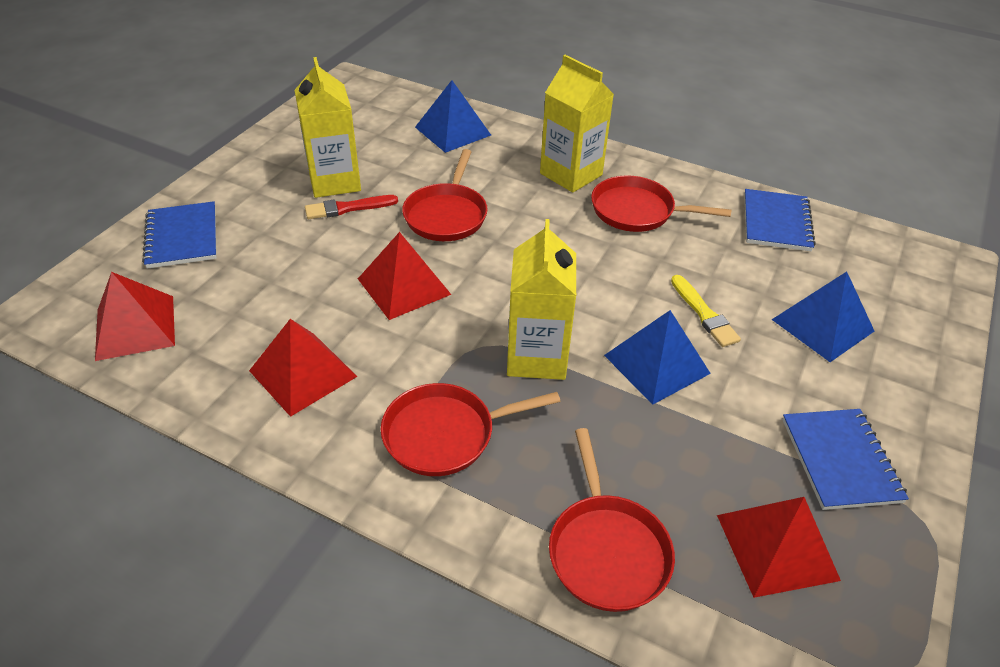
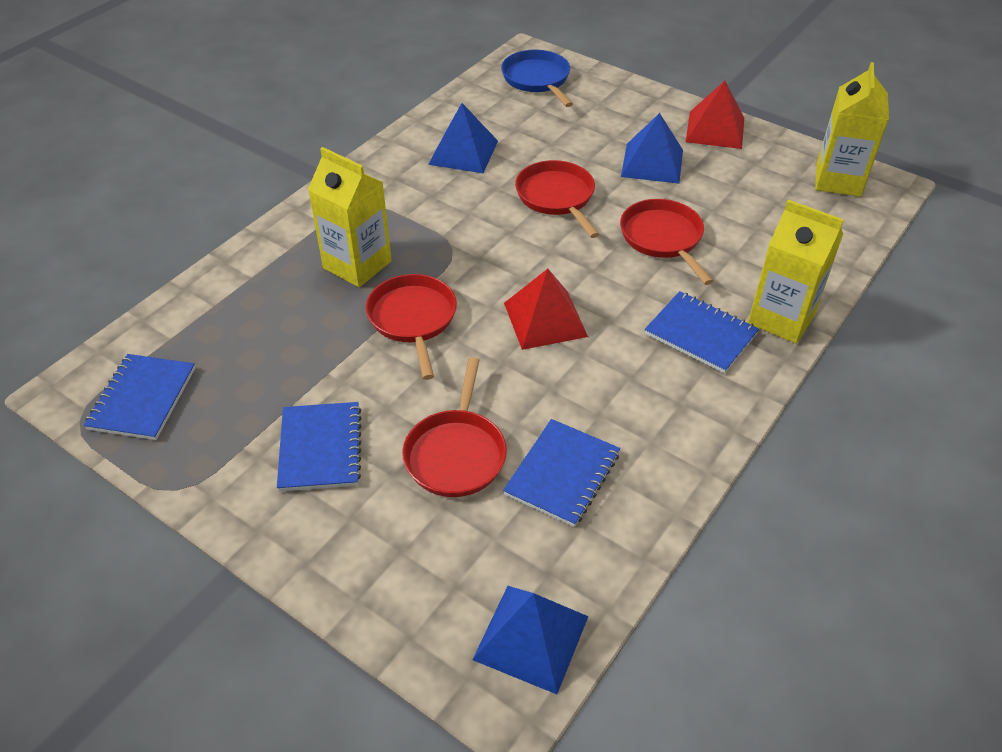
blue notebook: 3 -> 4
blue pan: 0 -> 1
red brush: 1 -> 0
red pyramid: 4 -> 2
yellow brush: 1 -> 0

